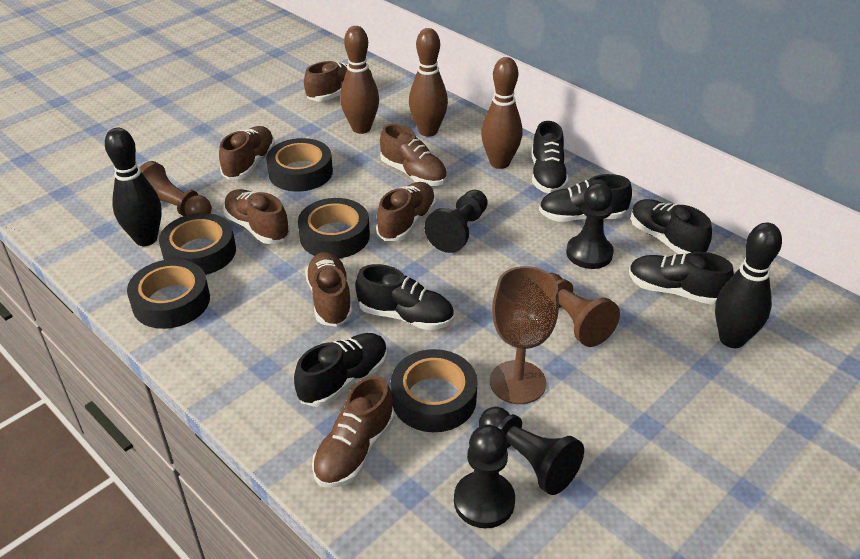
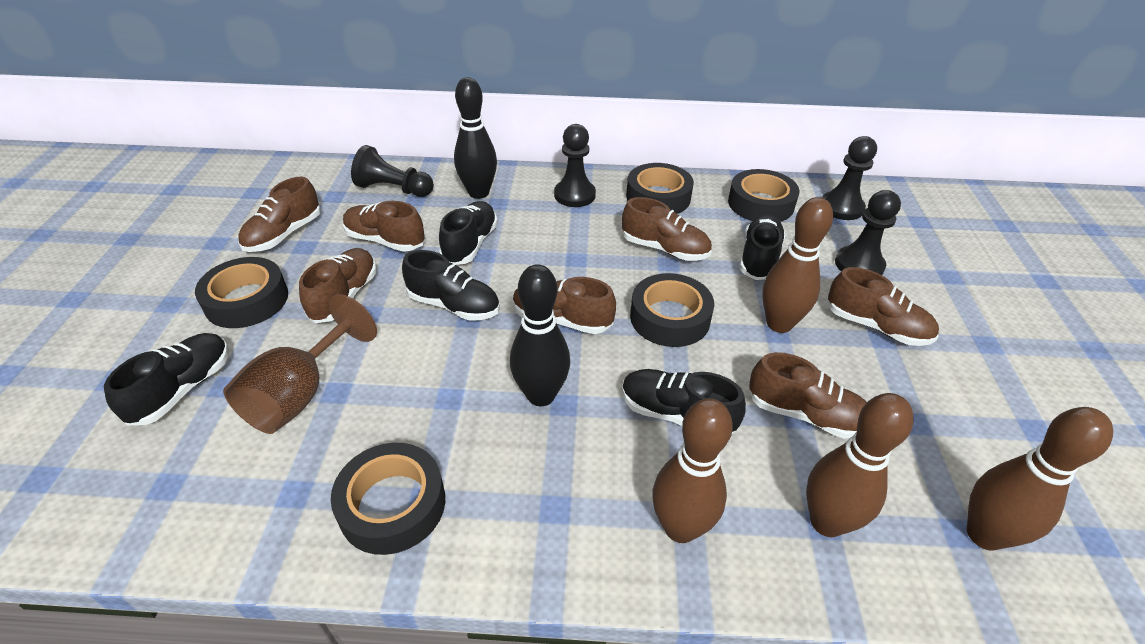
black shoe: 6 -> 5
brown bowling pin: 3 -> 4
brown pawn: 2 -> 0

